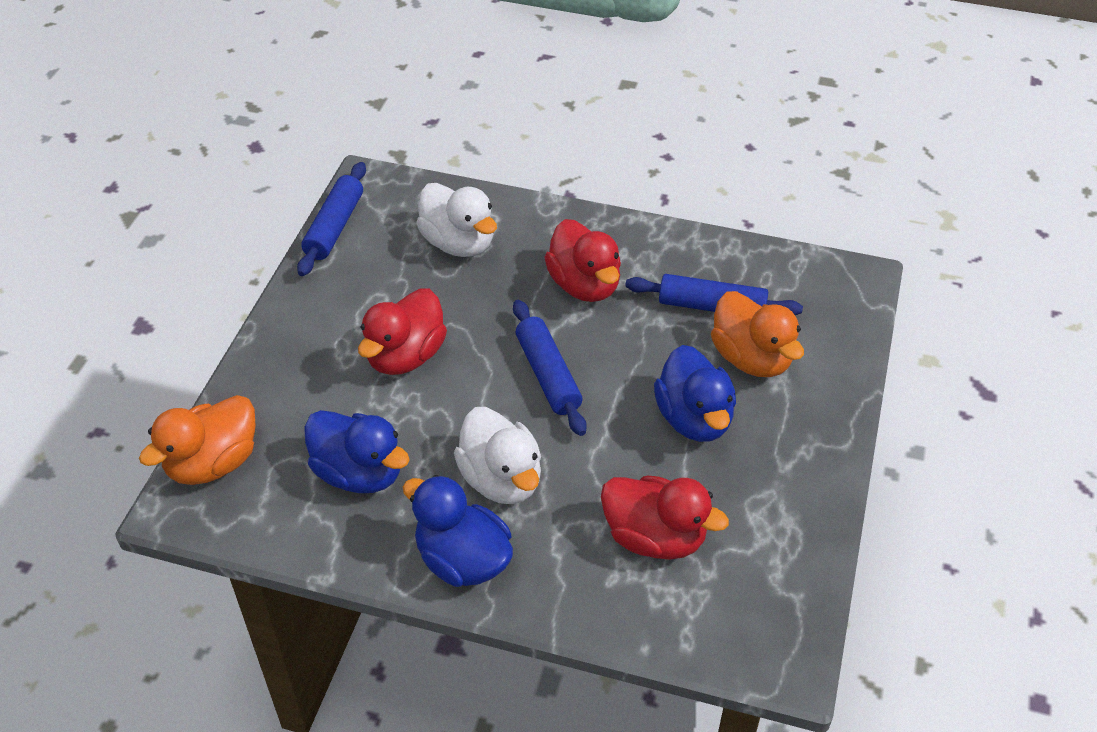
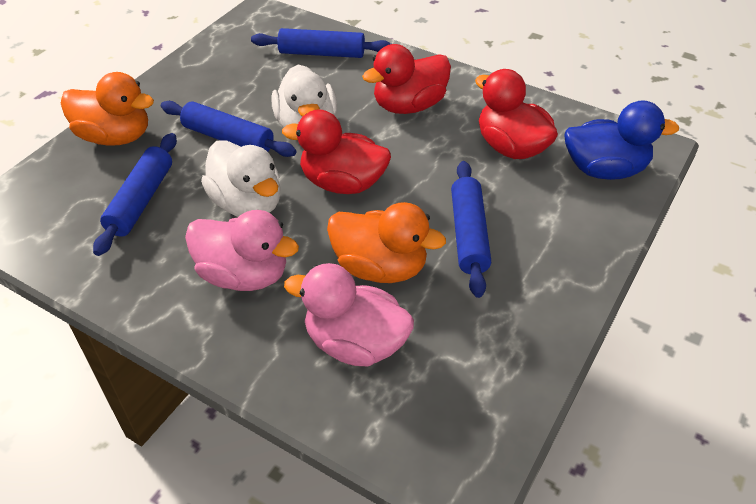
blue duck: 3 -> 1
blue rolling pin: 3 -> 4
pink duck: 0 -> 2

